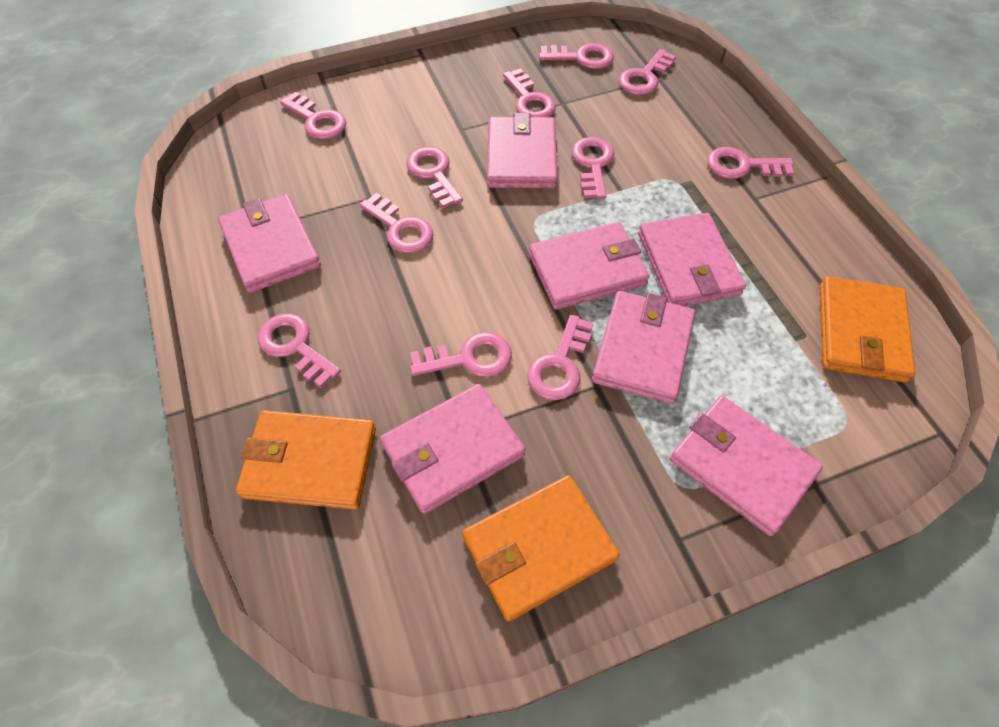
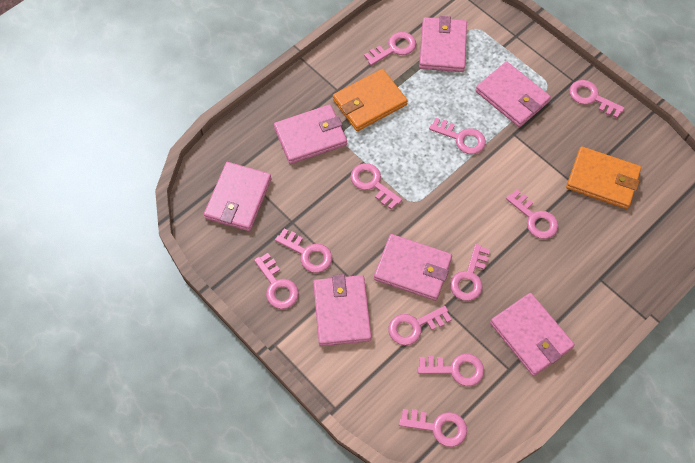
orange wallet: 3 -> 2

